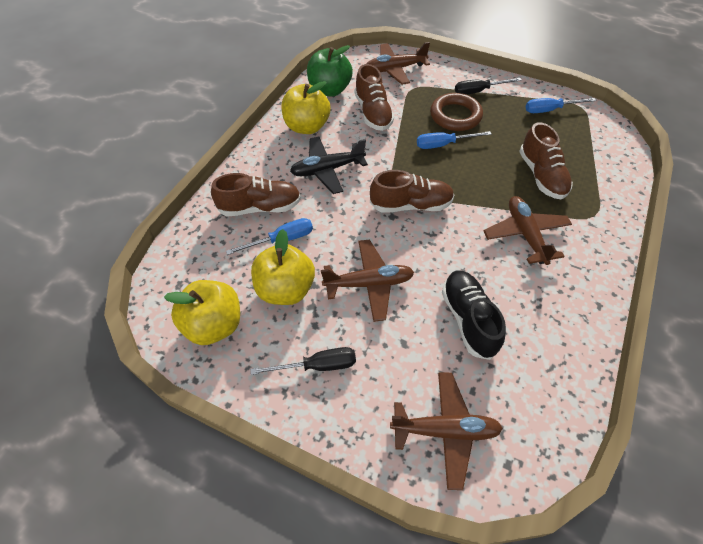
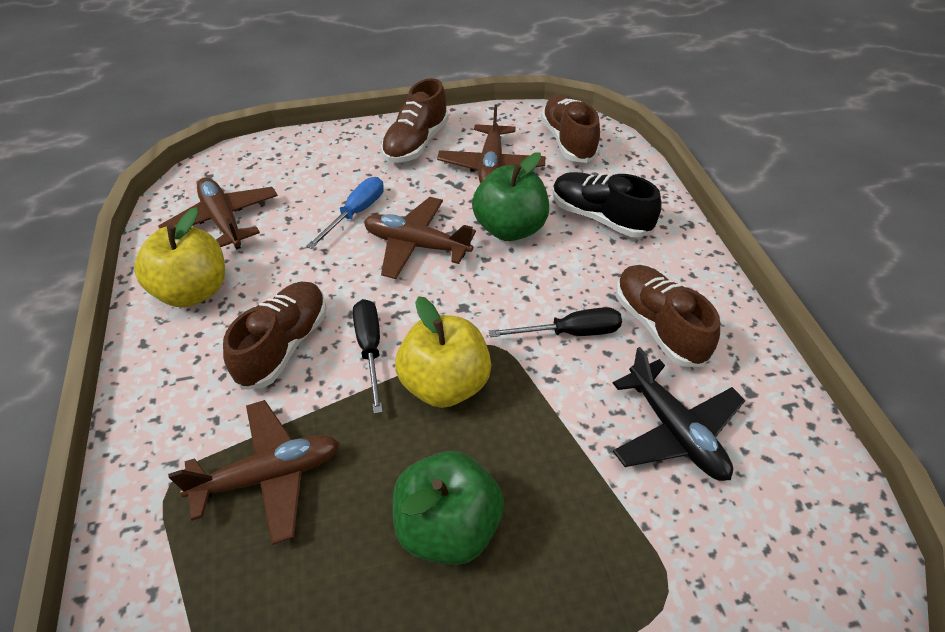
blue screwdriver: 3 -> 1
brown ring: 1 -> 0
green apple: 1 -> 2
yellow apple: 3 -> 2

